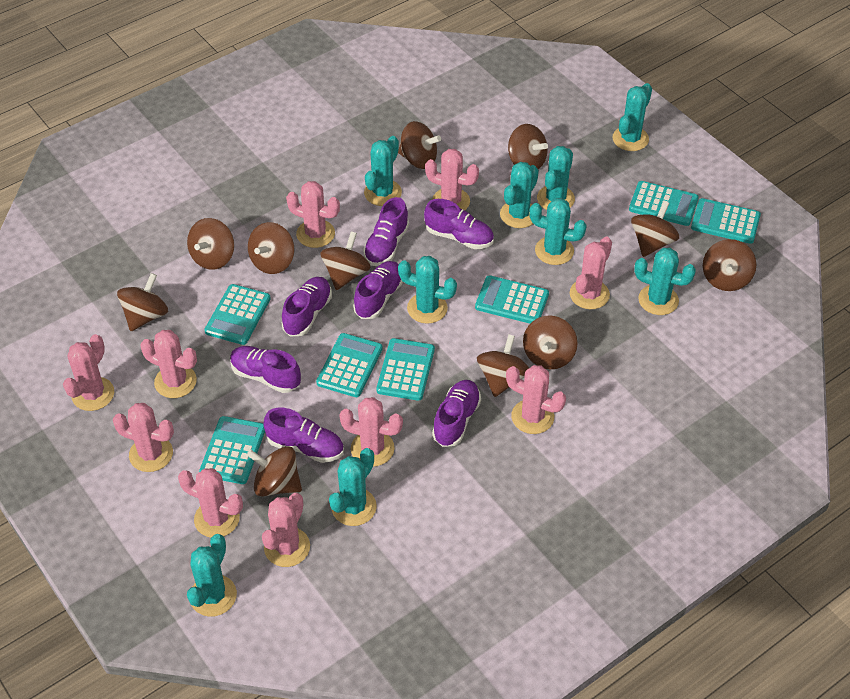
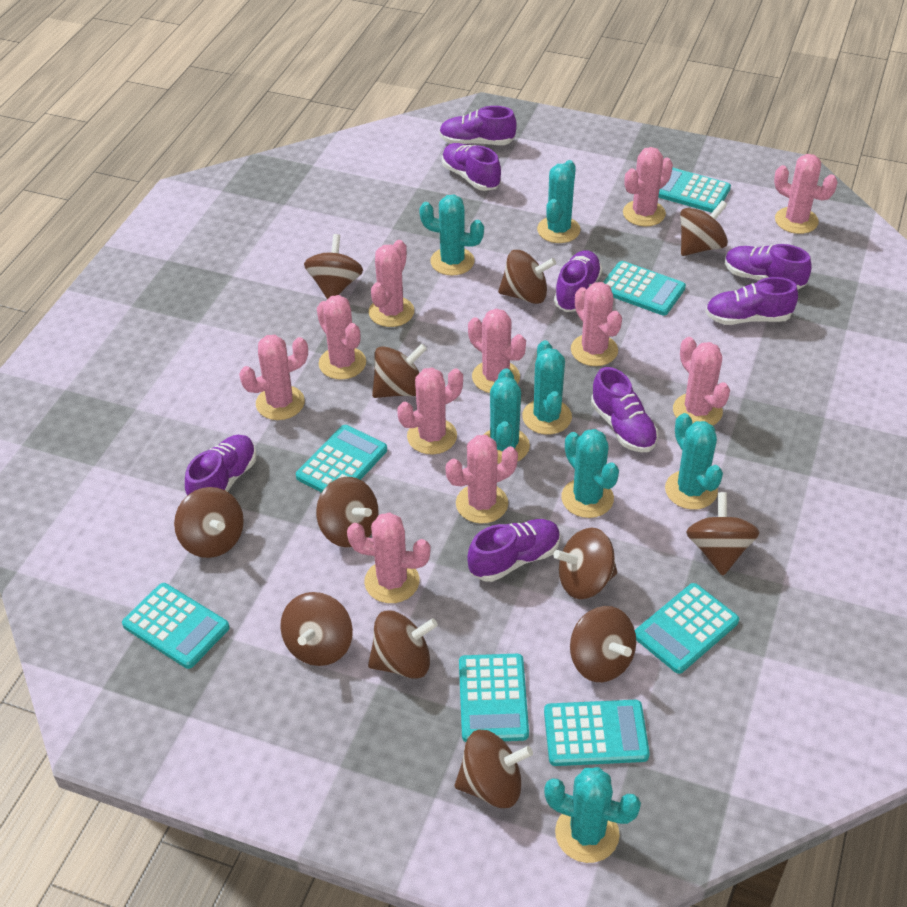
brown spinning top: 11 -> 12
pink cactus: 10 -> 11
purple shoe: 7 -> 8
turquoise cactus: 9 -> 7

